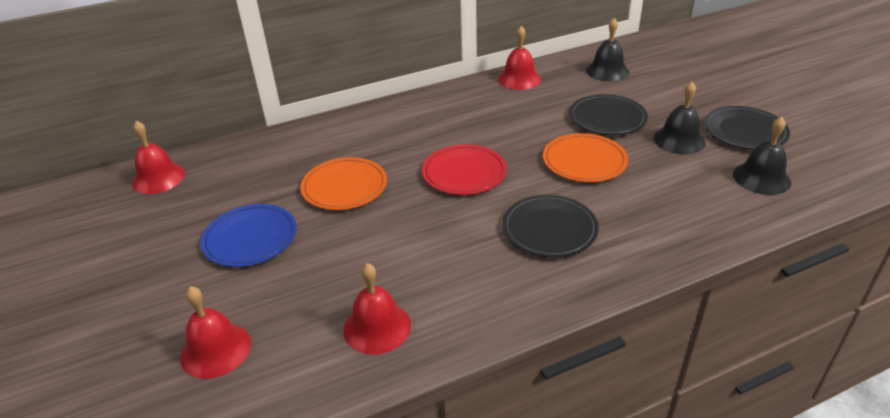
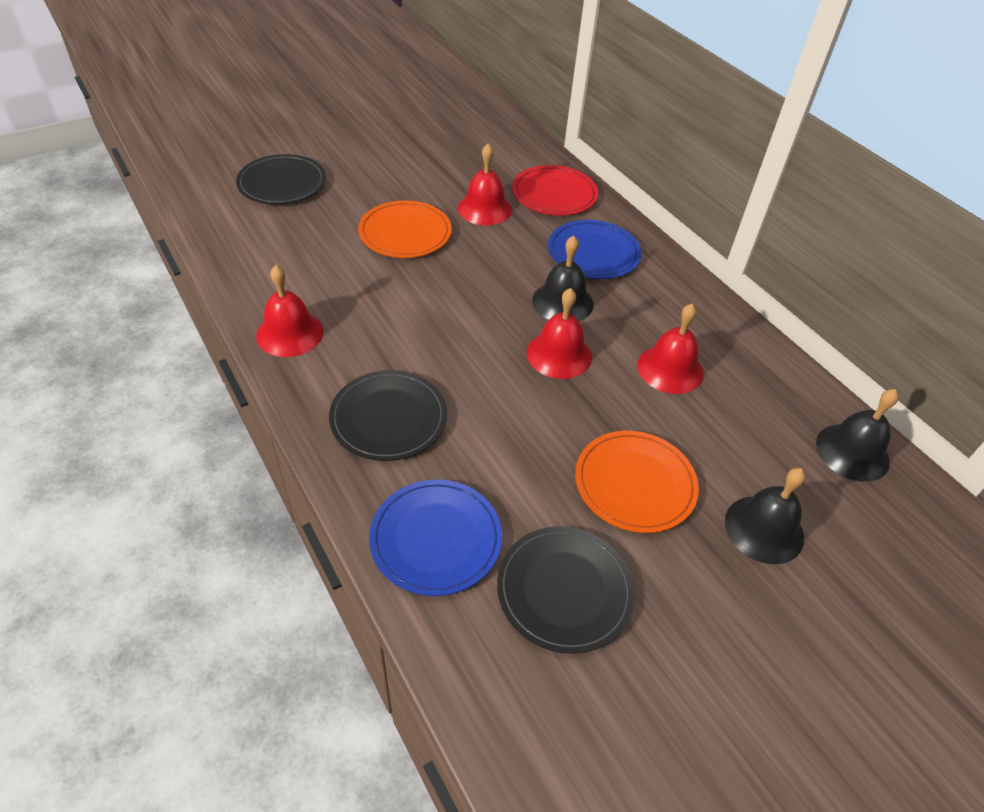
blue plate: 1 -> 2

